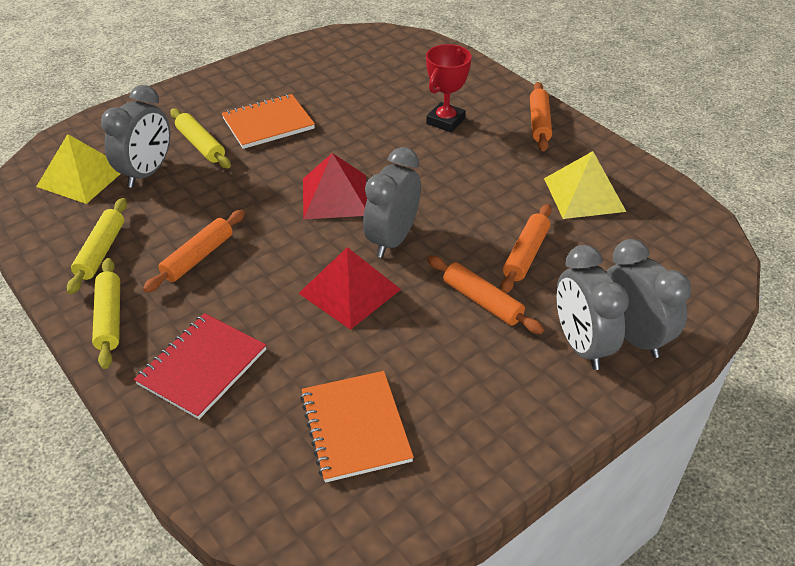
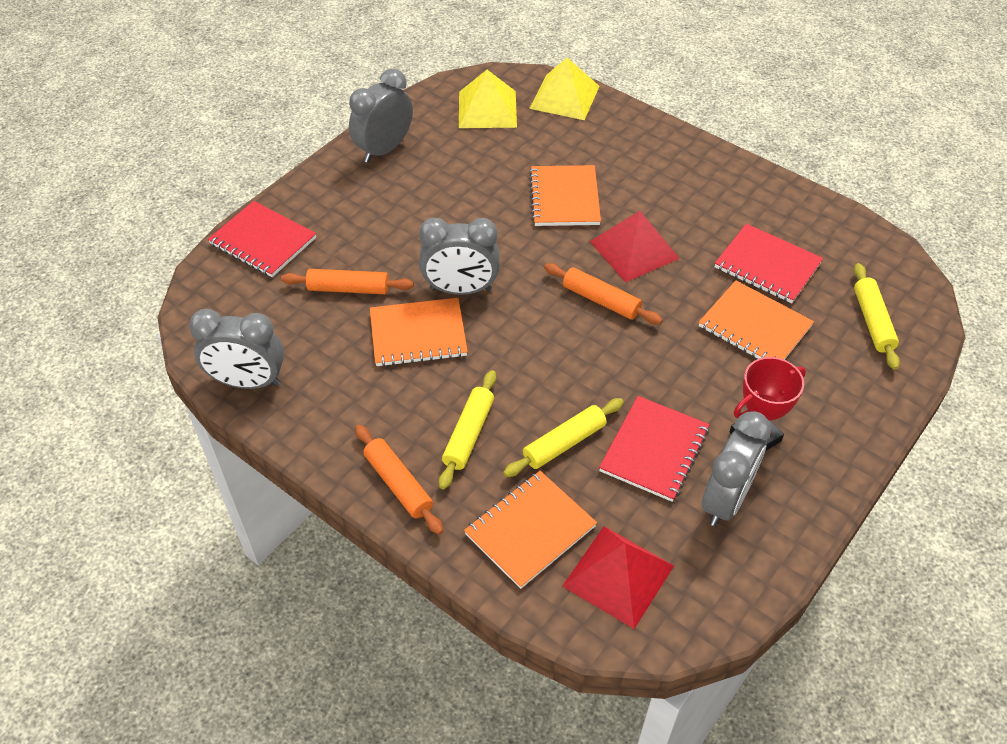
orange notebook: 2 -> 4
orange rolling pin: 4 -> 3
red notebook: 1 -> 3

